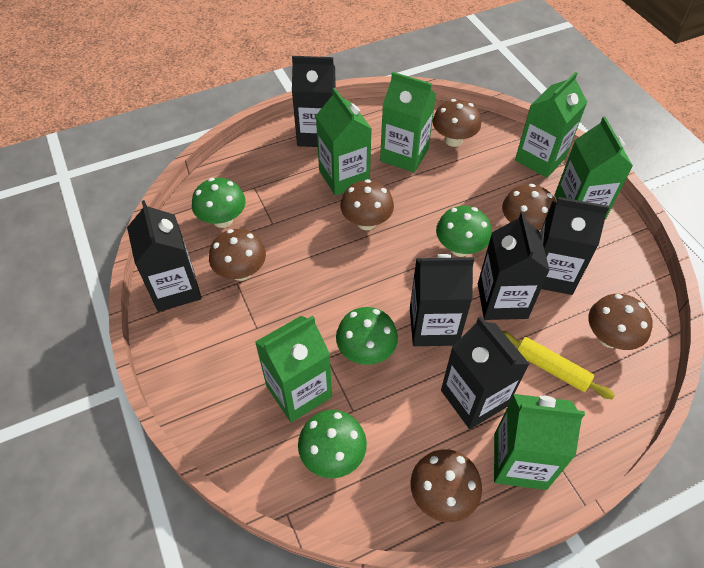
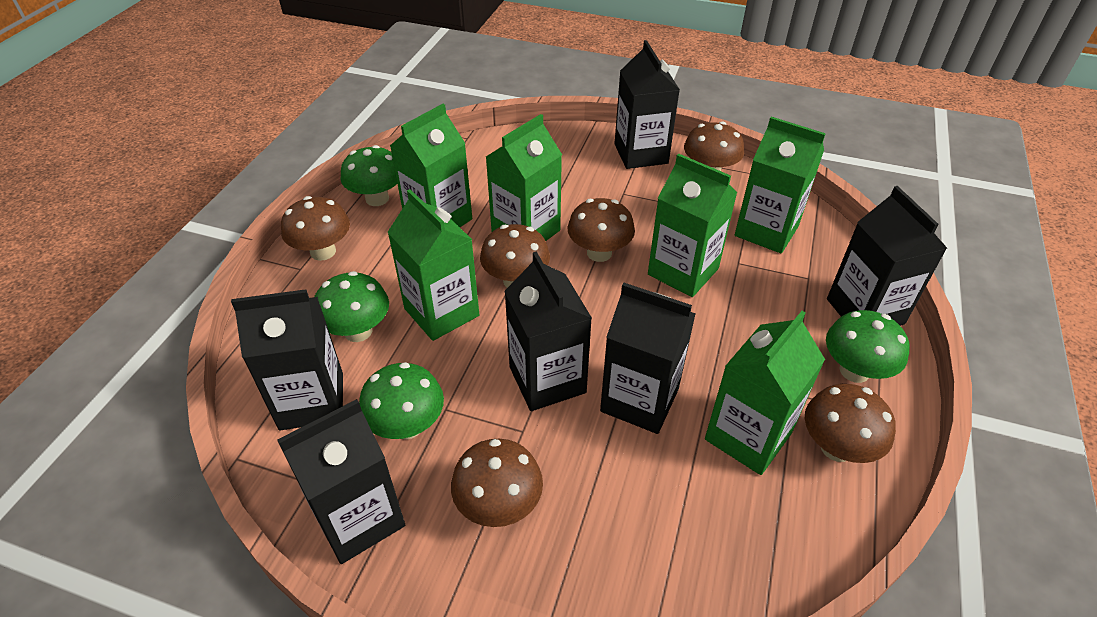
yellow rolling pin: 1 -> 0

